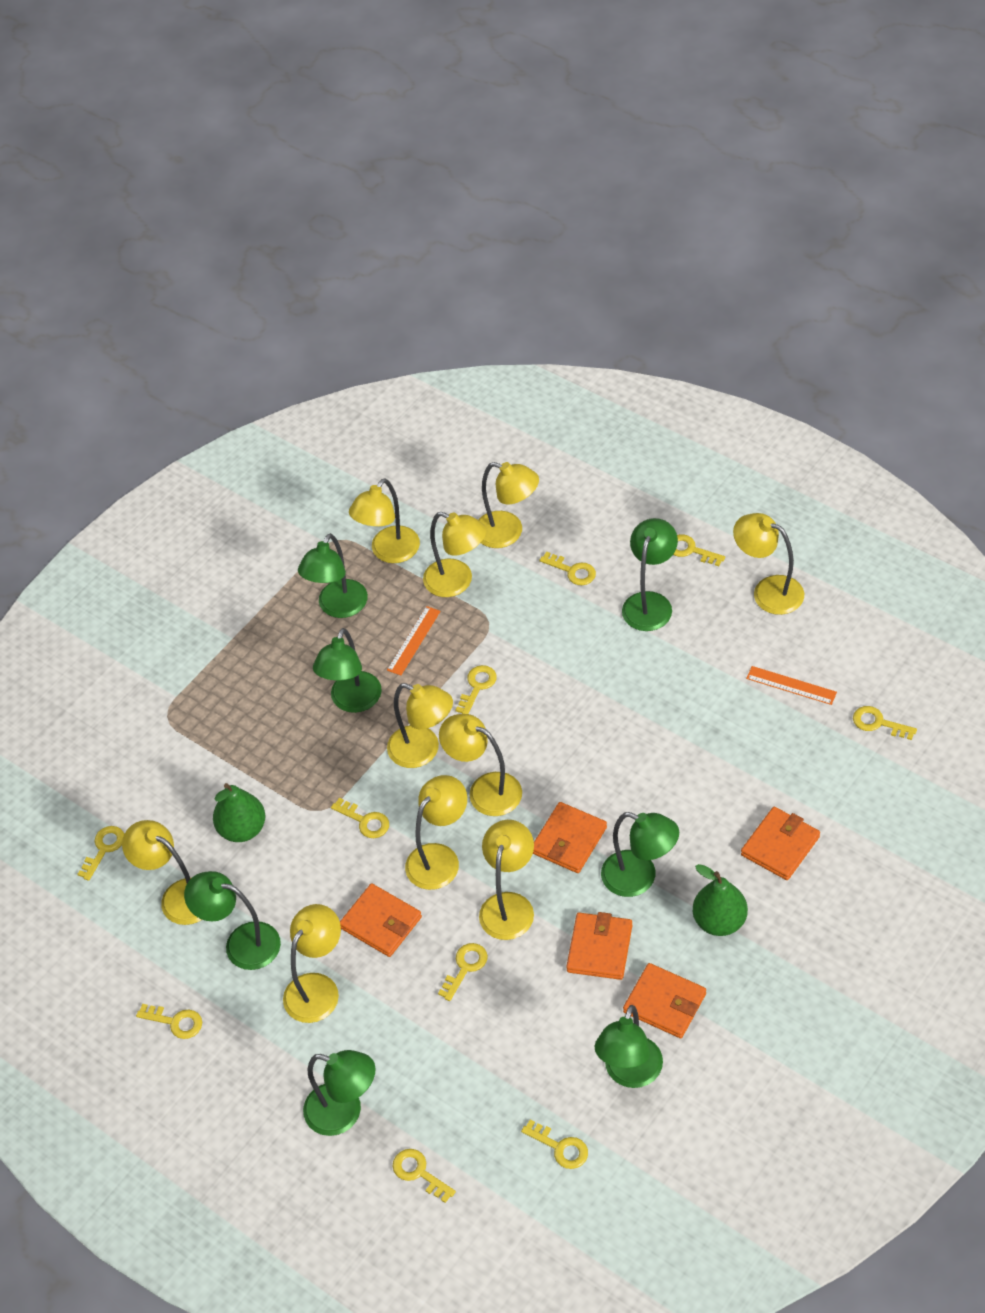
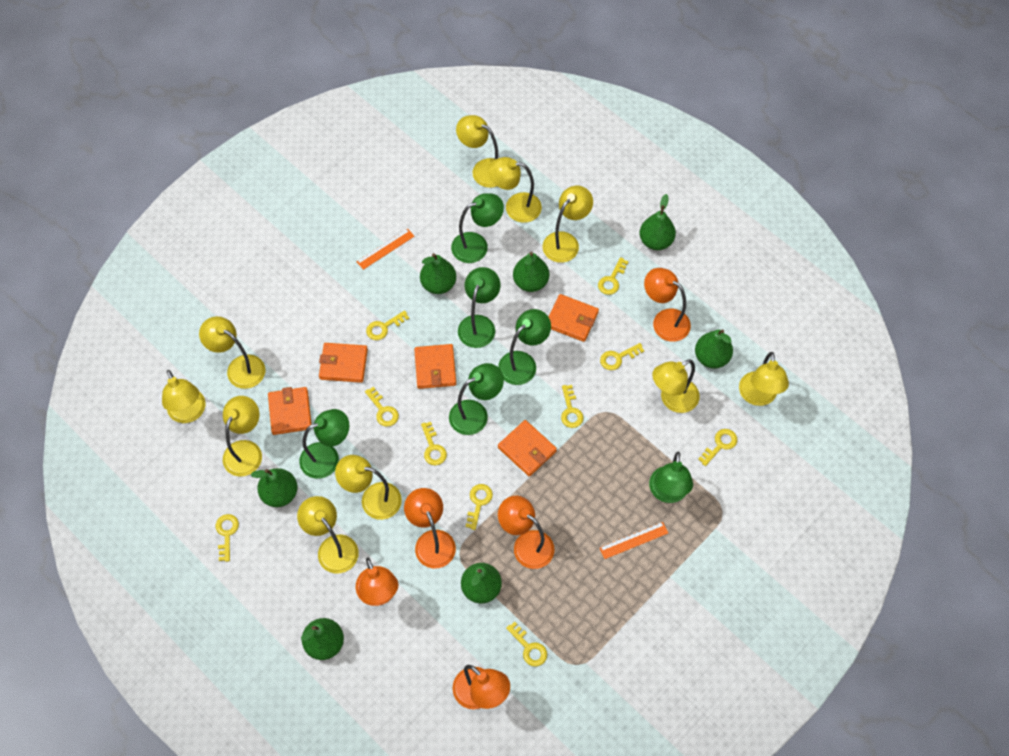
green lamp: 7 -> 6
green pear: 2 -> 7
orange lamp: 0 -> 5

